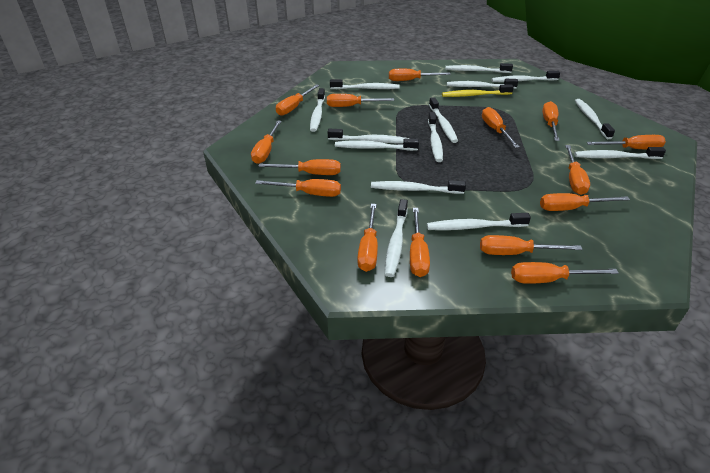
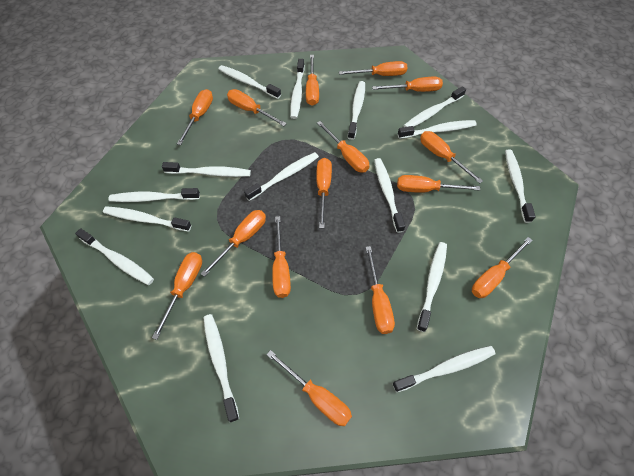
white toothbrush: 14 -> 15
yellow toothbrush: 1 -> 0

